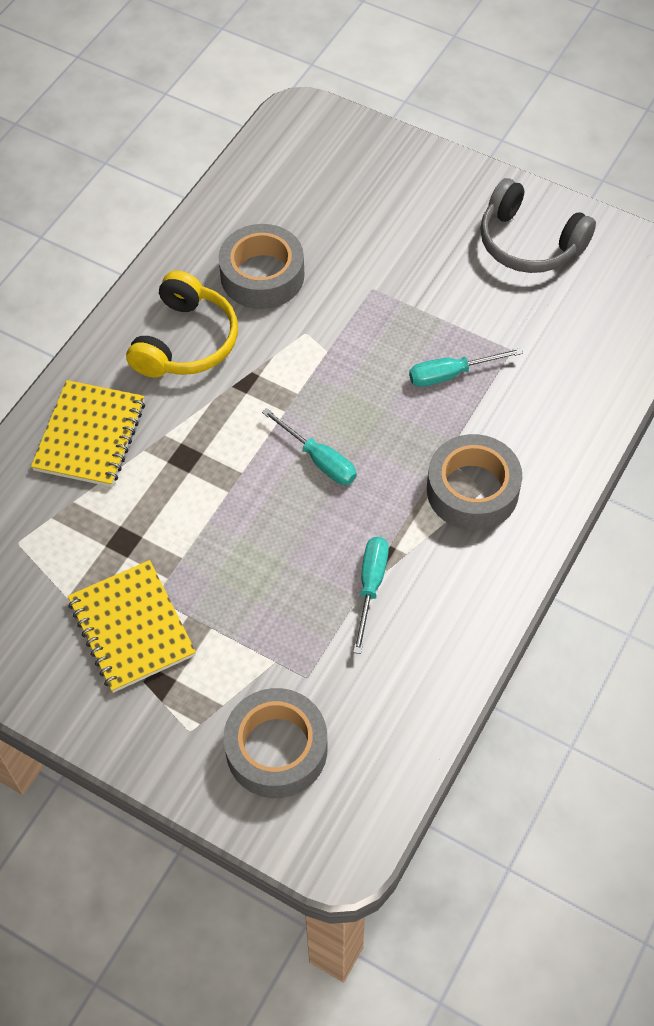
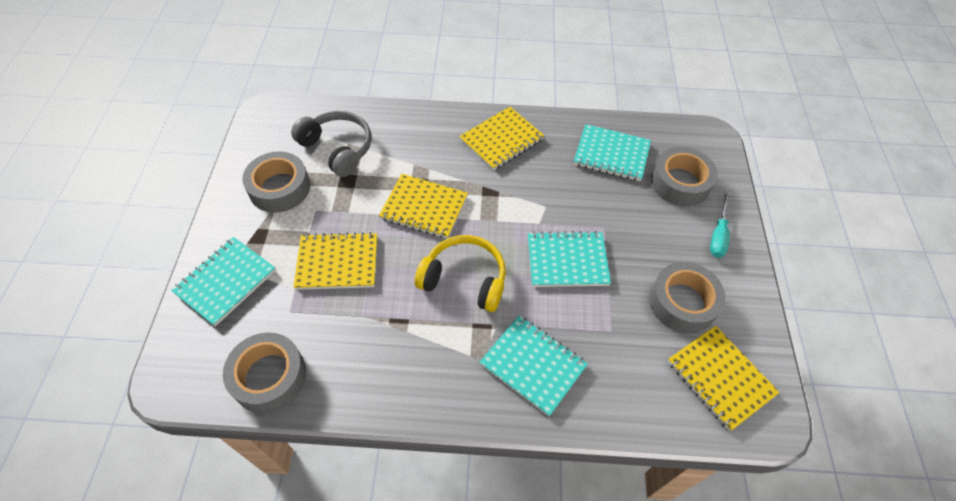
grey tape: 3 -> 4
turquoise notebook: 0 -> 4
turquoise screwdriver: 3 -> 1
yellow notebook: 2 -> 4

